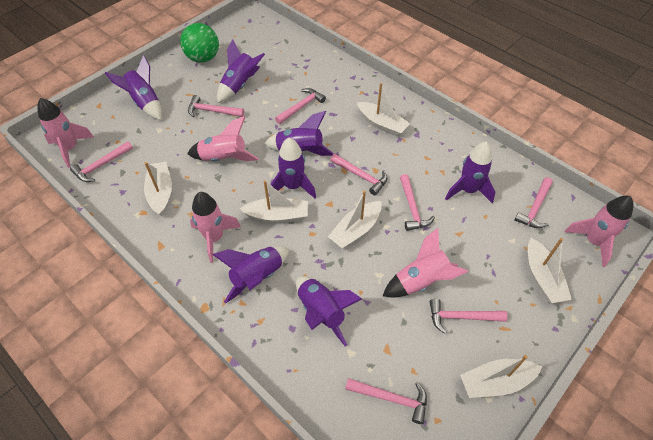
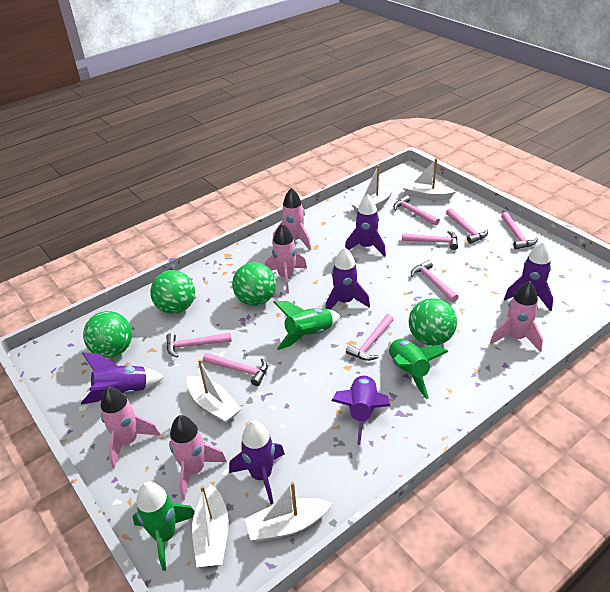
green ball: 1 -> 4
green rocket: 0 -> 3
purple rocket: 7 -> 6
white boat: 6 -> 5

